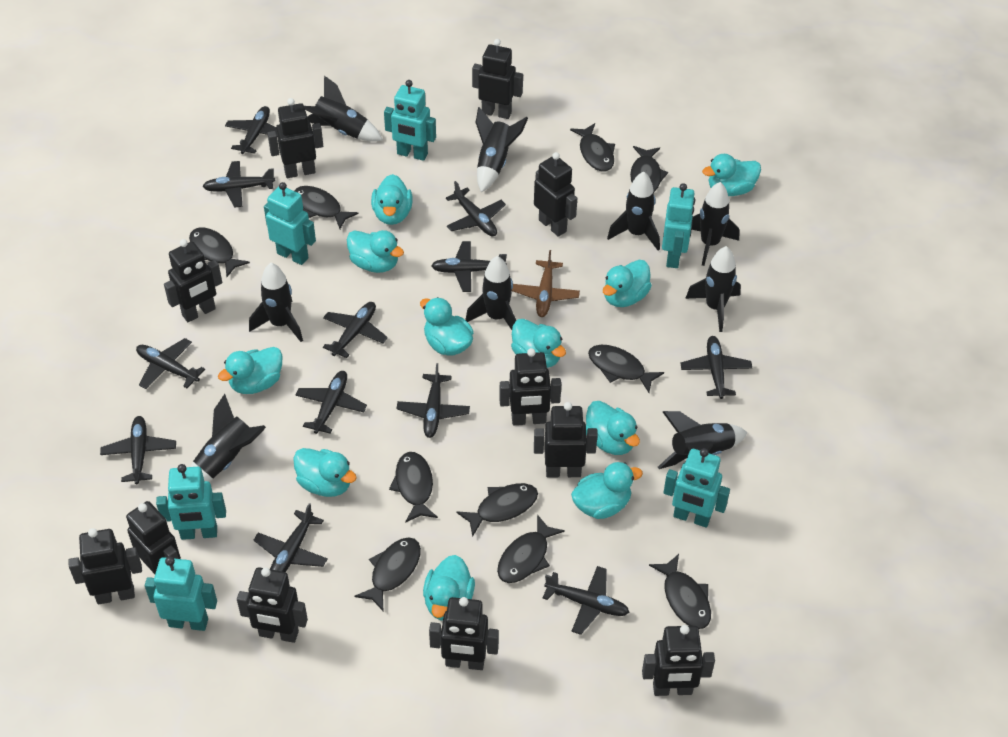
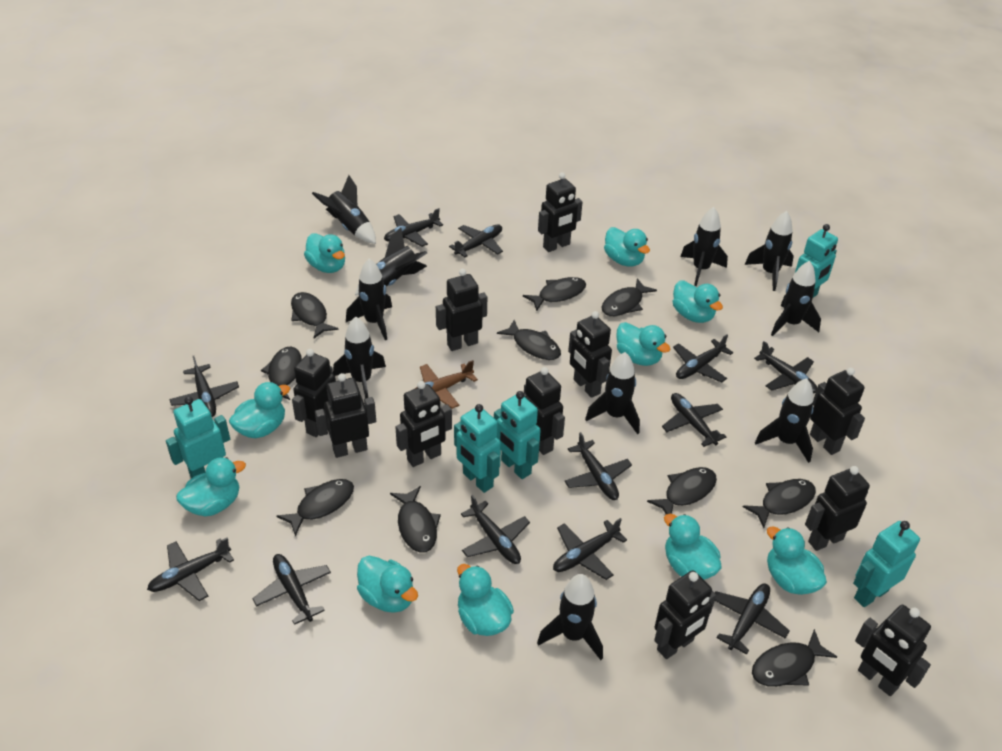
black rocket: 9 -> 10
turquoise duck: 11 -> 10
turquoise robot: 6 -> 5

